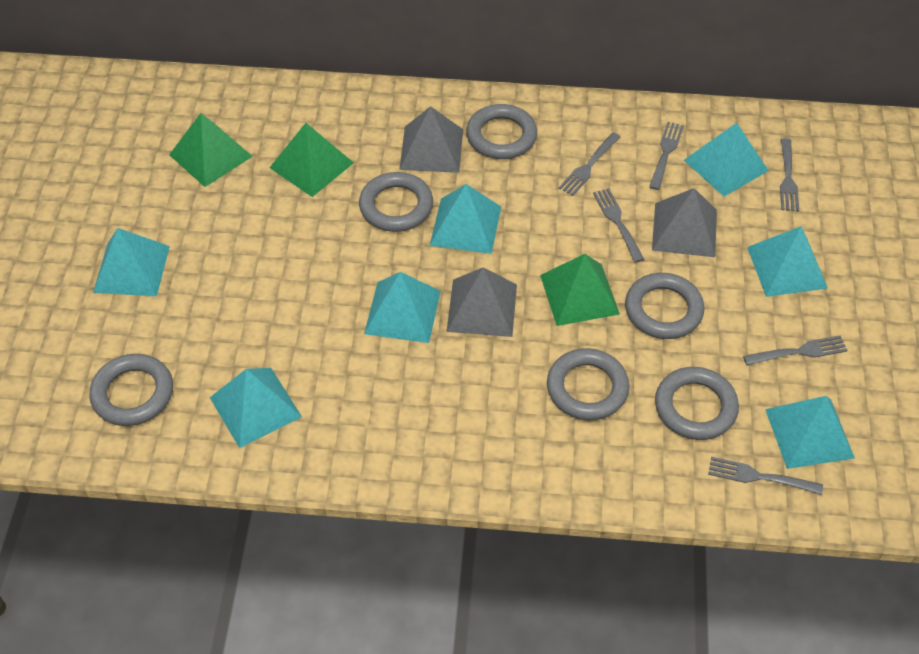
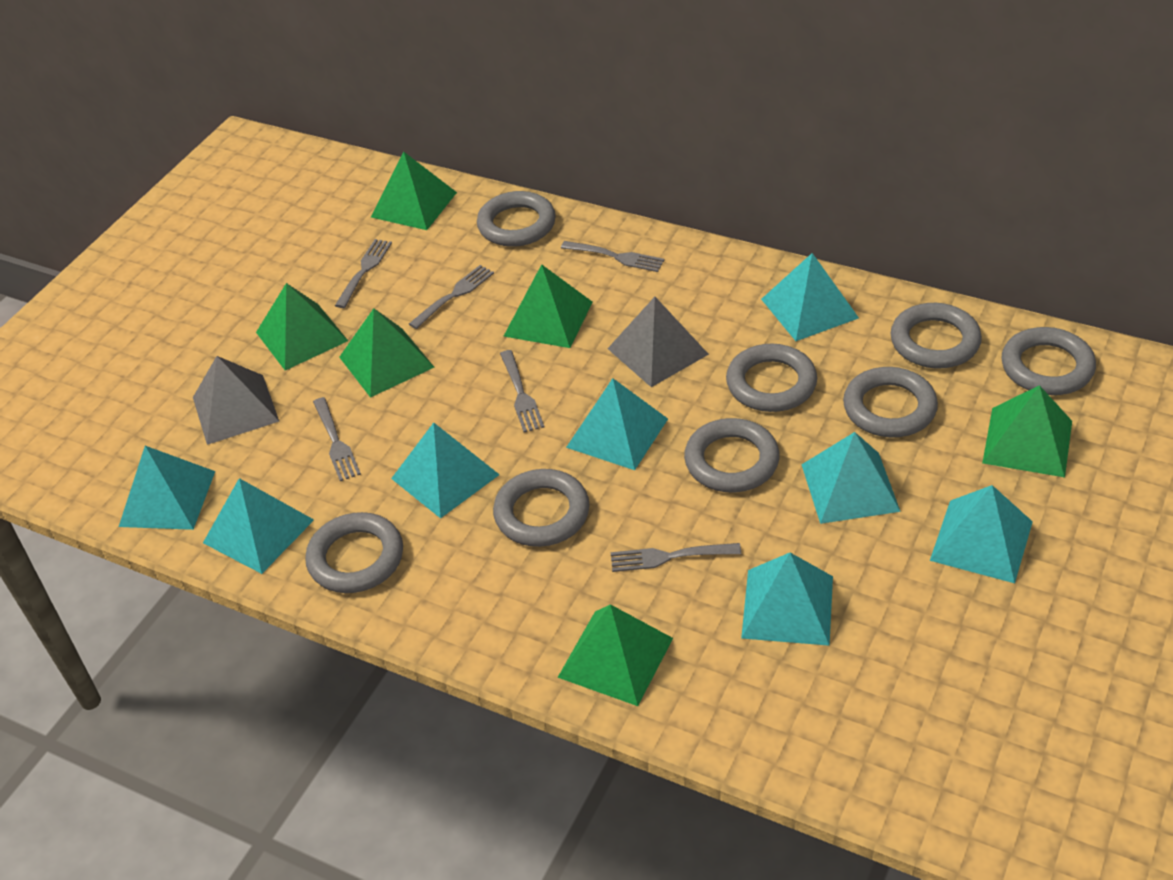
green pyramid: 3 -> 6
grey pyramid: 3 -> 2
grey ring: 6 -> 8
turquoise pyramid: 7 -> 8

